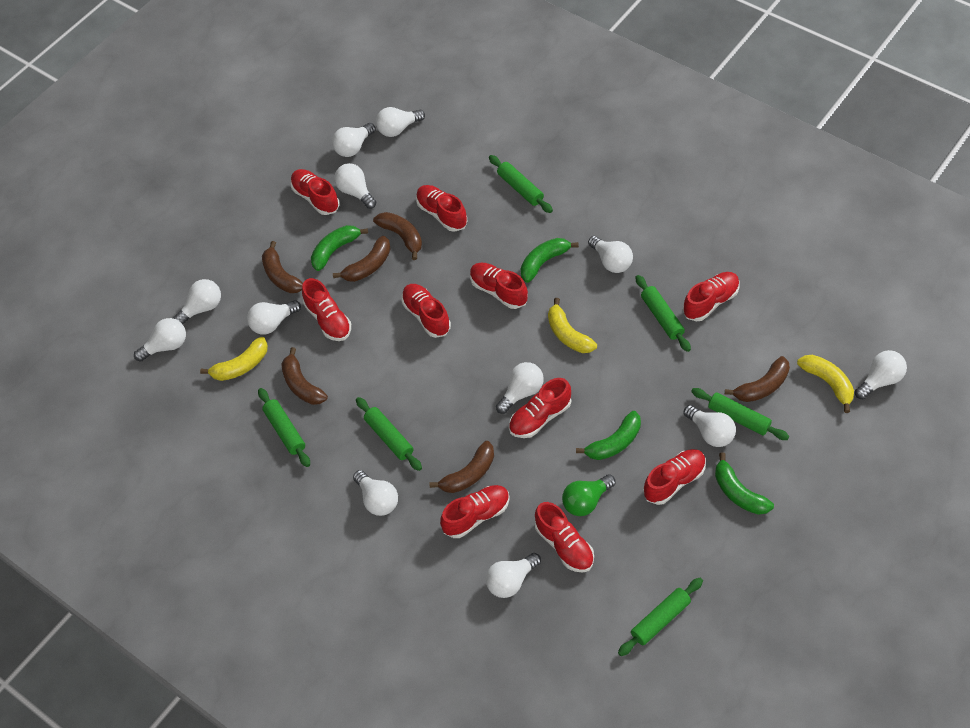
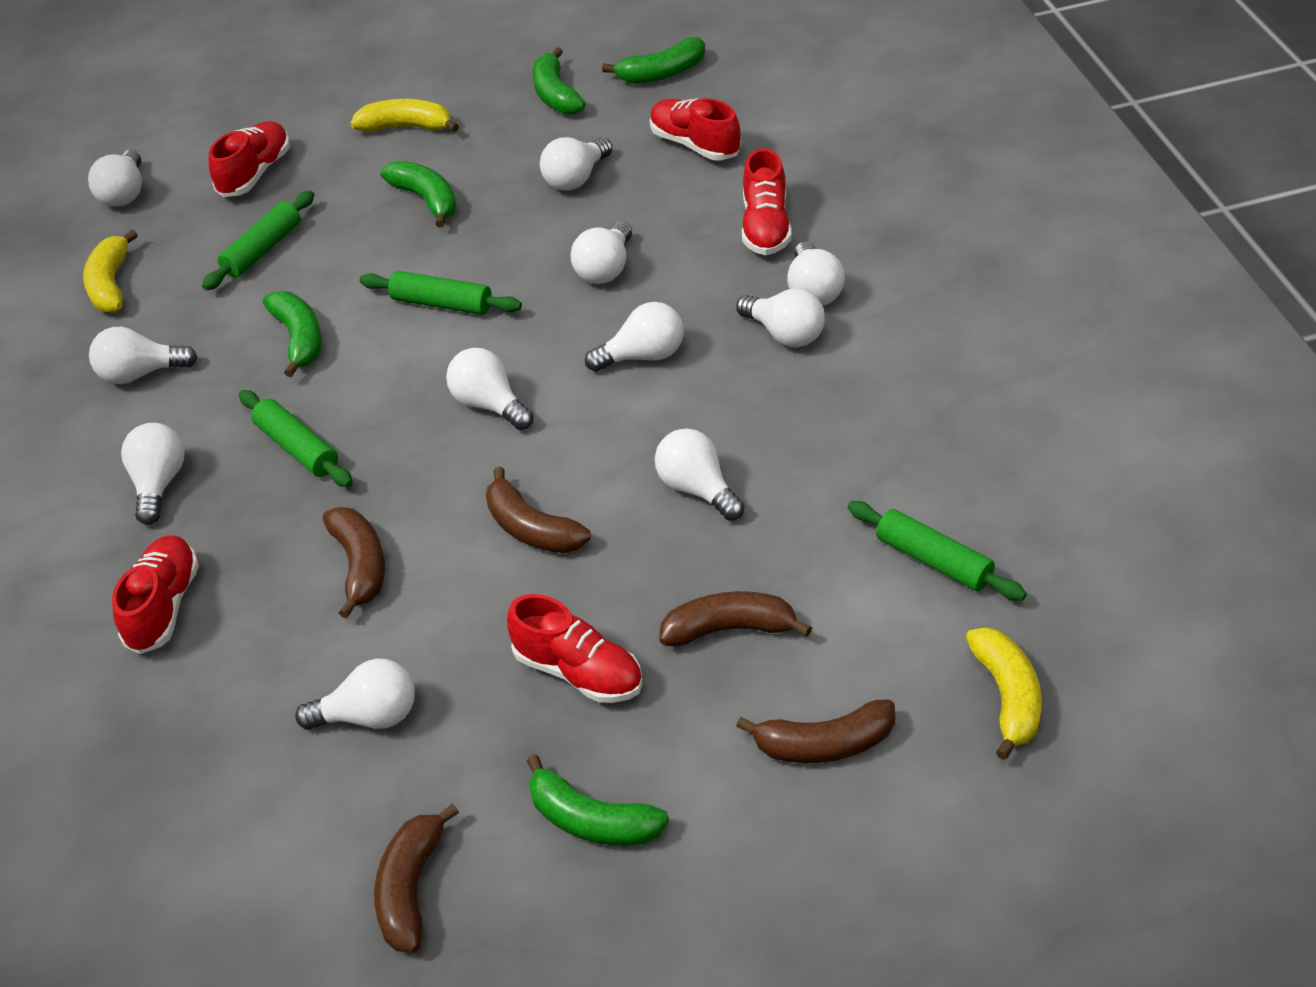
brown banana: 6 -> 5
green banana: 4 -> 5
green light bulb: 1 -> 0
green rolling pin: 6 -> 4
red shoe: 10 -> 5
white light bulb: 12 -> 11

